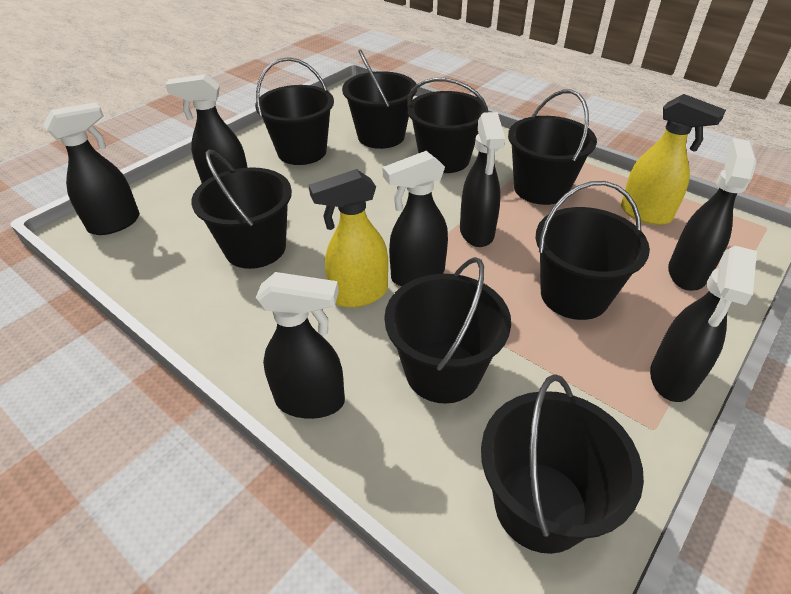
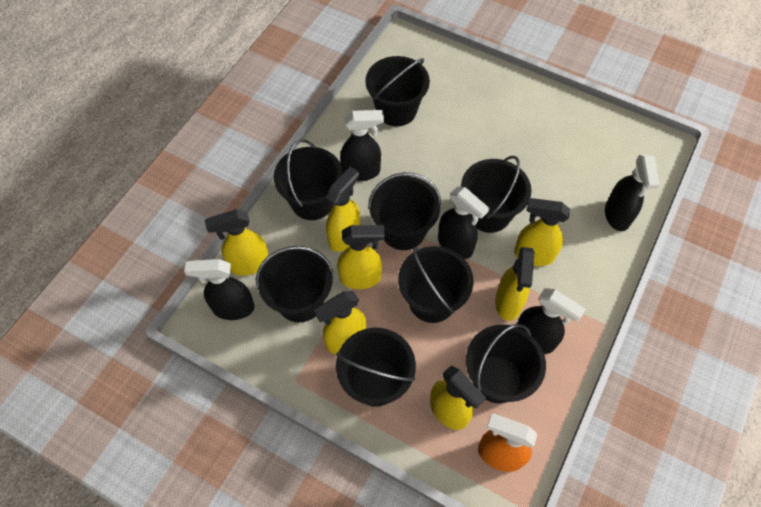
black spray bottle: 7 -> 5
orange spray bottle: 0 -> 1
yellow spray bottle: 2 -> 7

